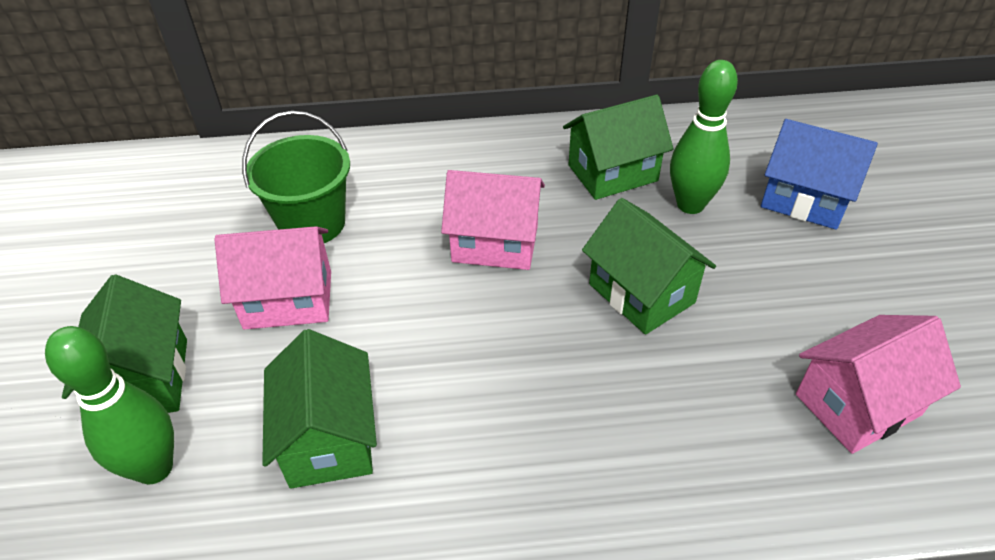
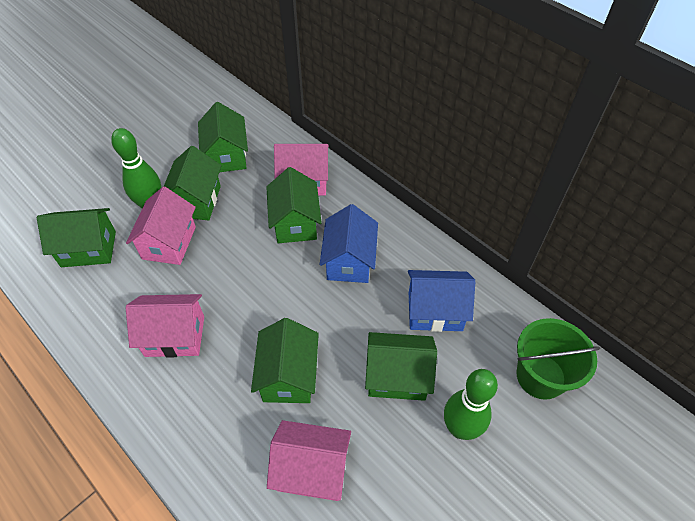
blue house: 1 -> 2
green house: 4 -> 6
pink house: 3 -> 4

